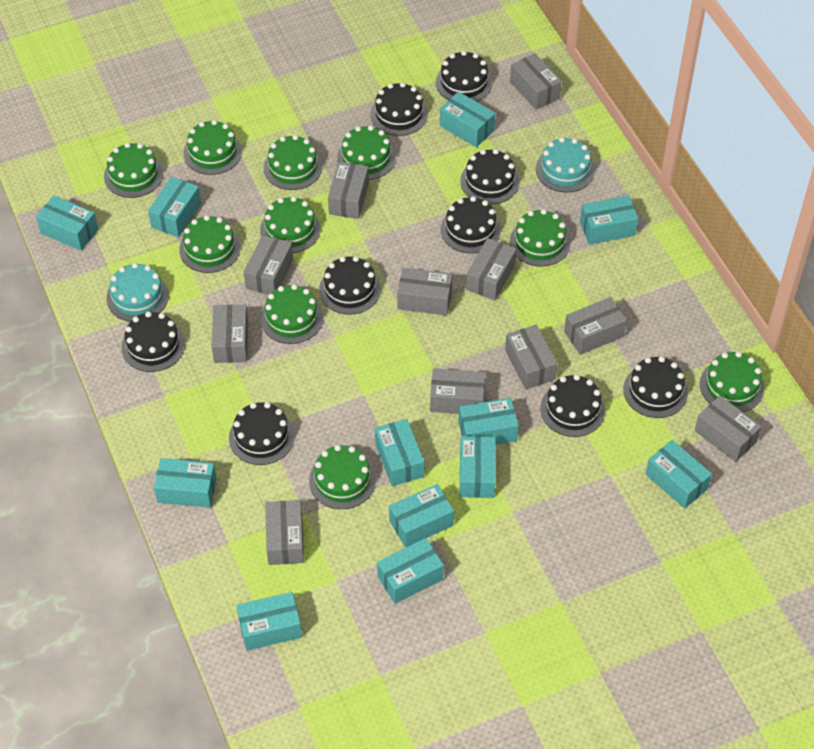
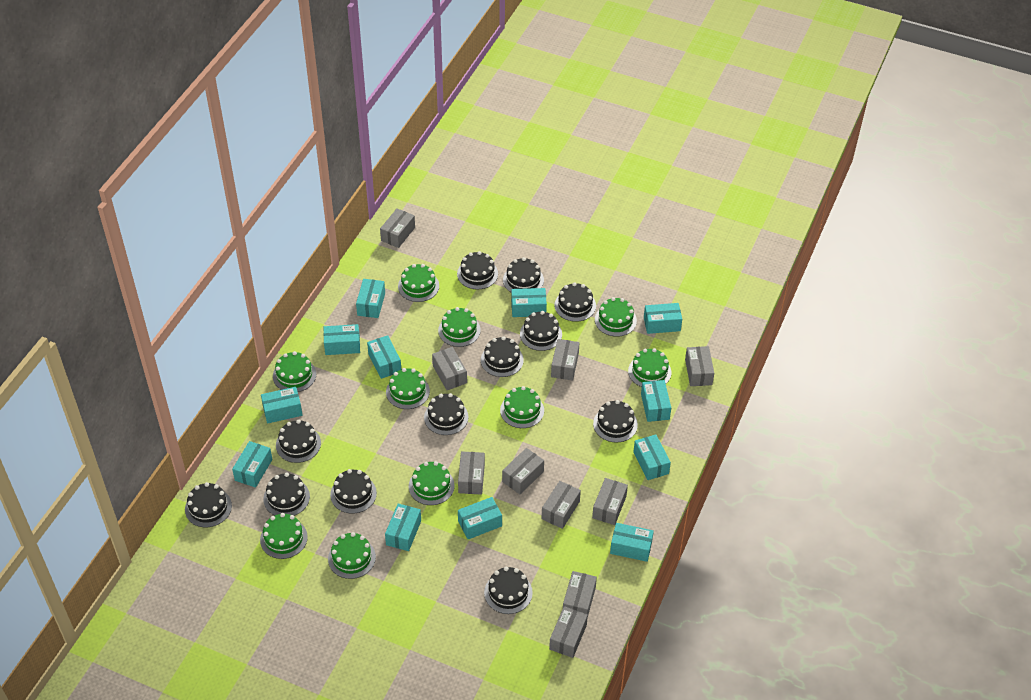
black cake: 9 -> 12
grey box: 11 -> 10
turquoise cake: 2 -> 0

